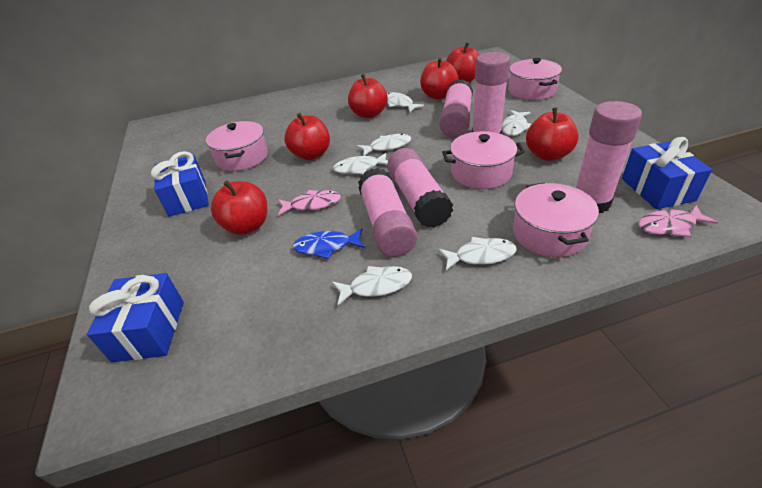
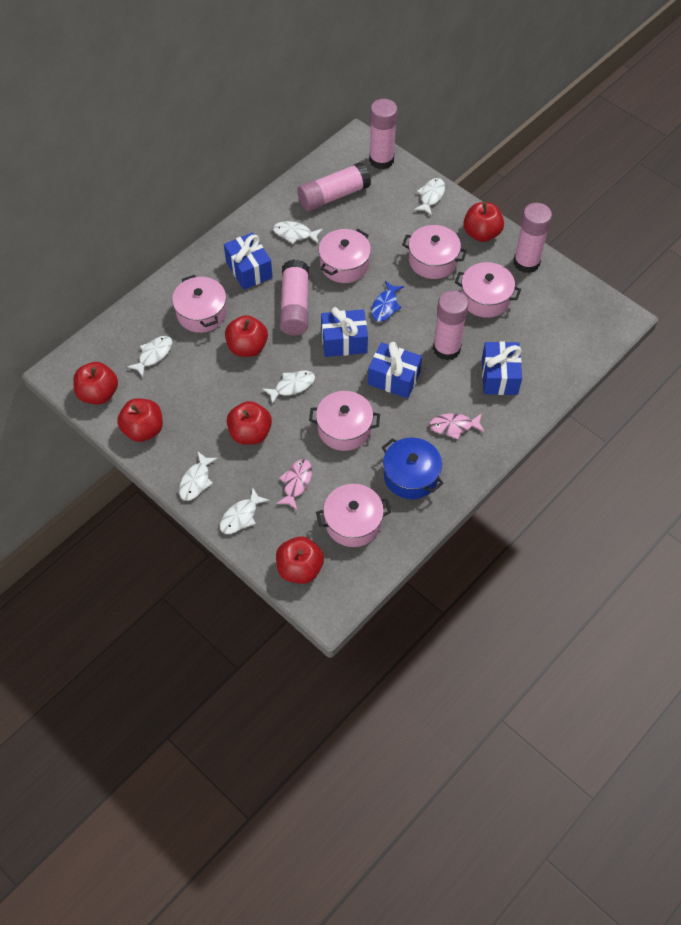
blue gift: 3 -> 4
blue pot: 0 -> 1
pink pot: 4 -> 6

